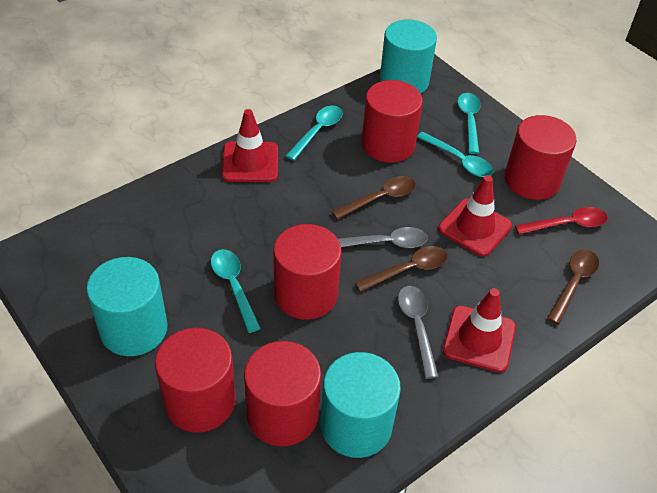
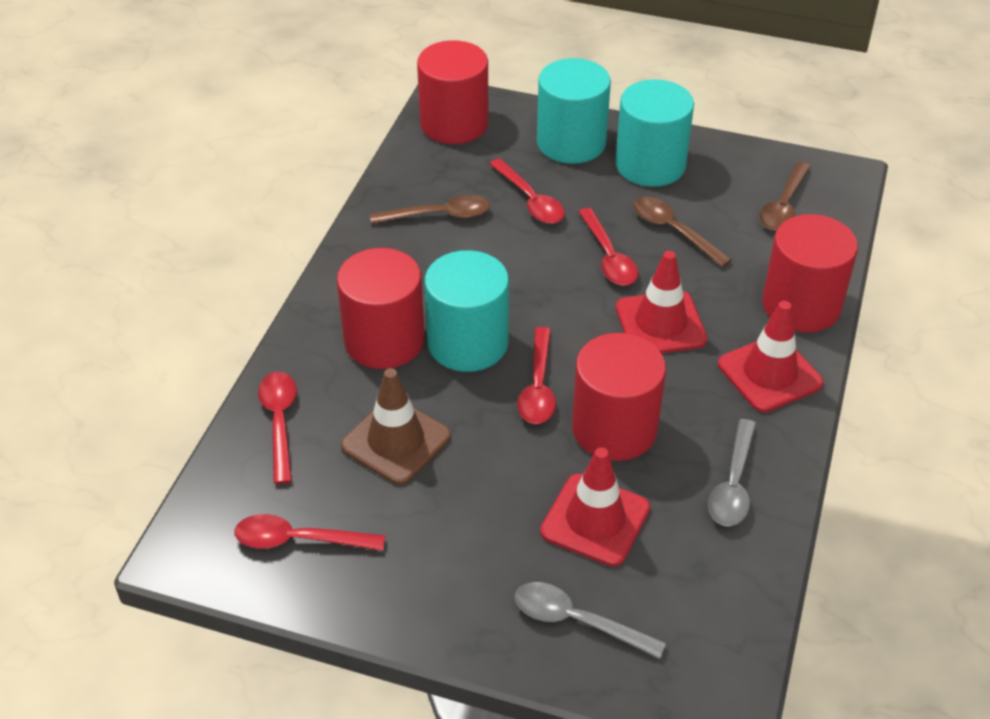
brown traffic cone: 0 -> 1
red cylinder: 5 -> 4
red spoon: 1 -> 5
turquoise spoon: 4 -> 0

